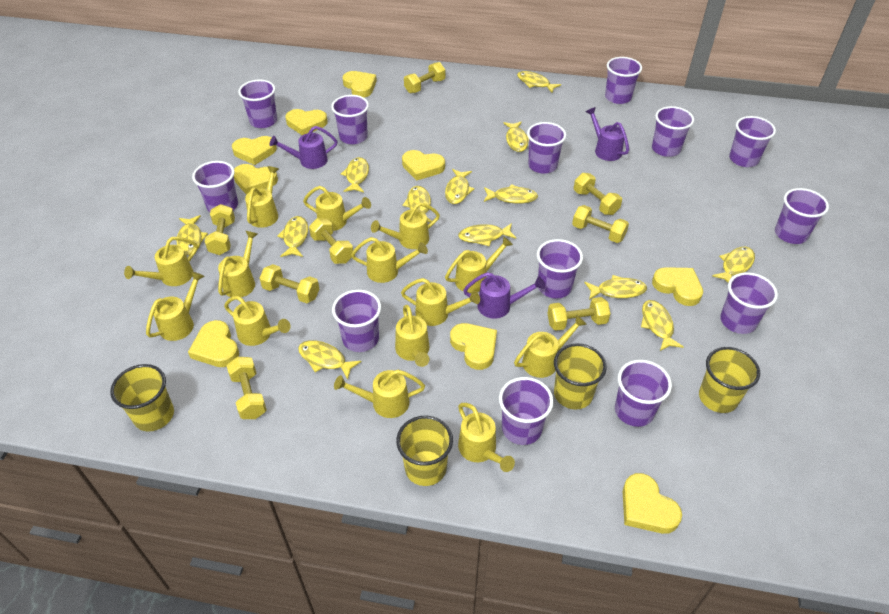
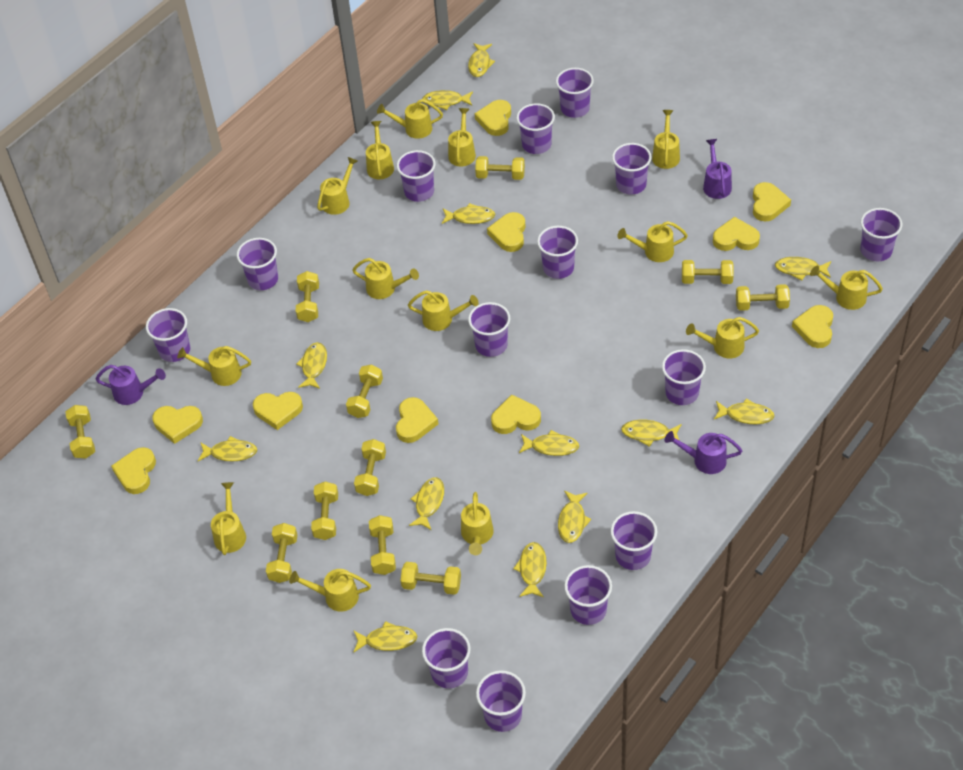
purple cup: 13 -> 14
yellow cup: 4 -> 0
yellow dumbbell: 8 -> 11
yellow heart: 9 -> 10

